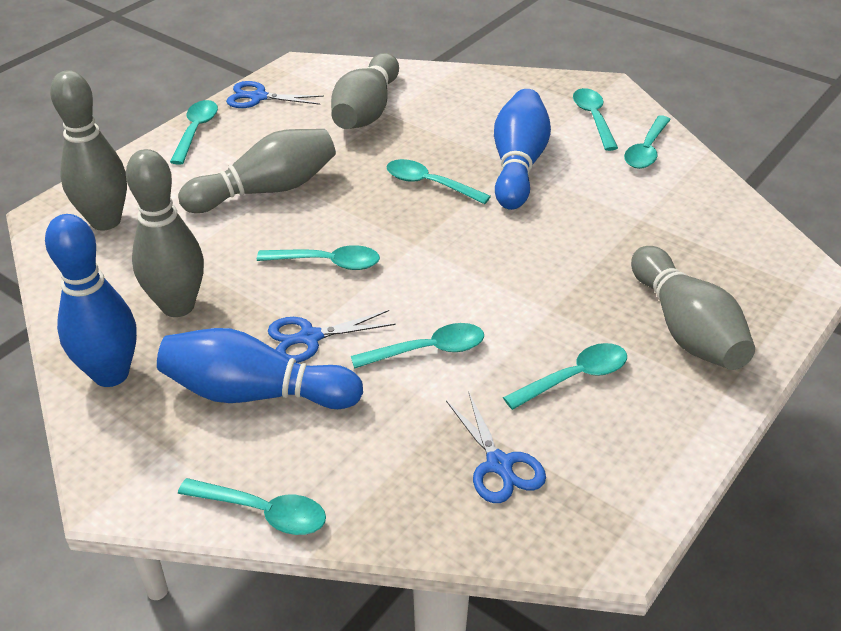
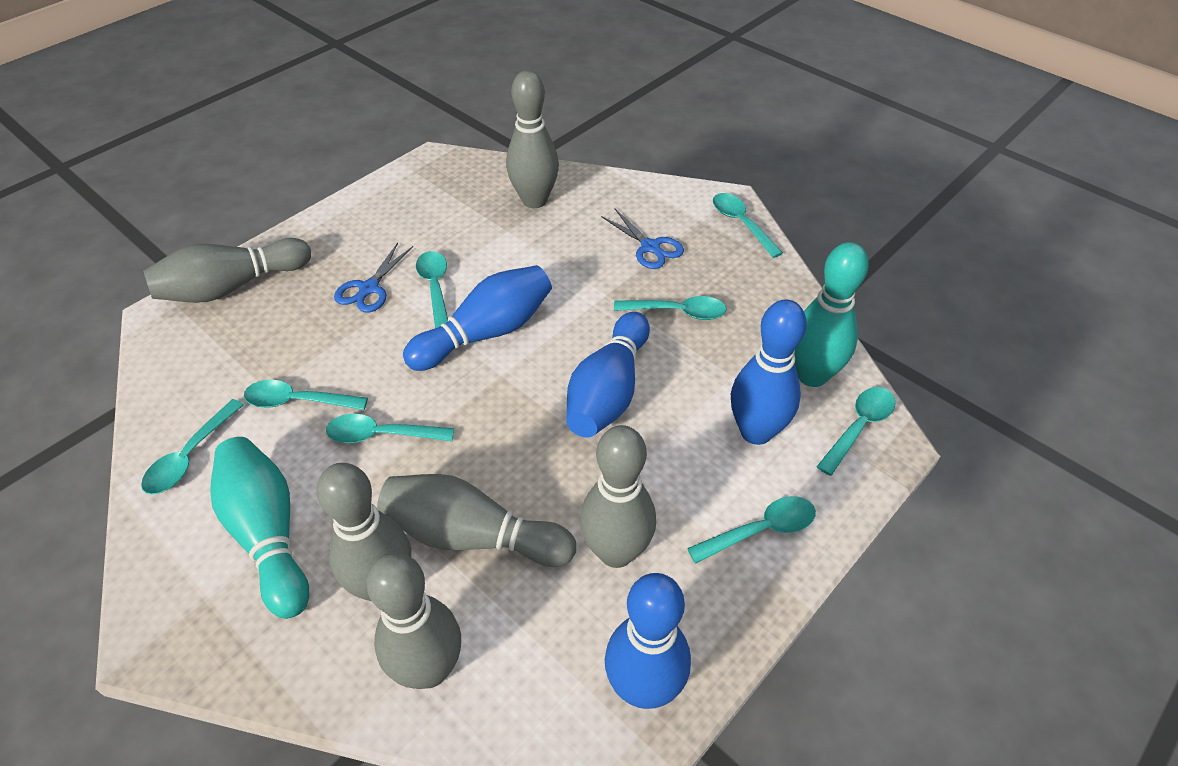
blue bowling pin: 3 -> 4
blue scissors: 3 -> 2
grey bowling pin: 5 -> 6
turquoise bowling pin: 0 -> 2

